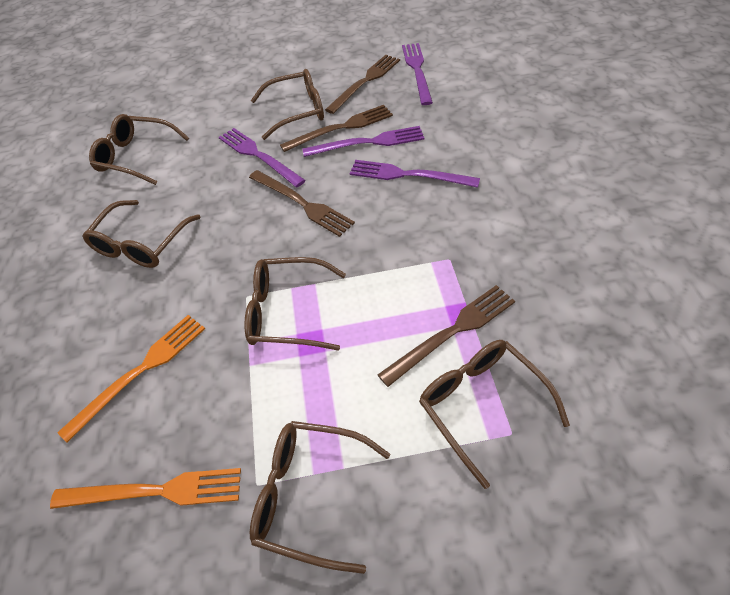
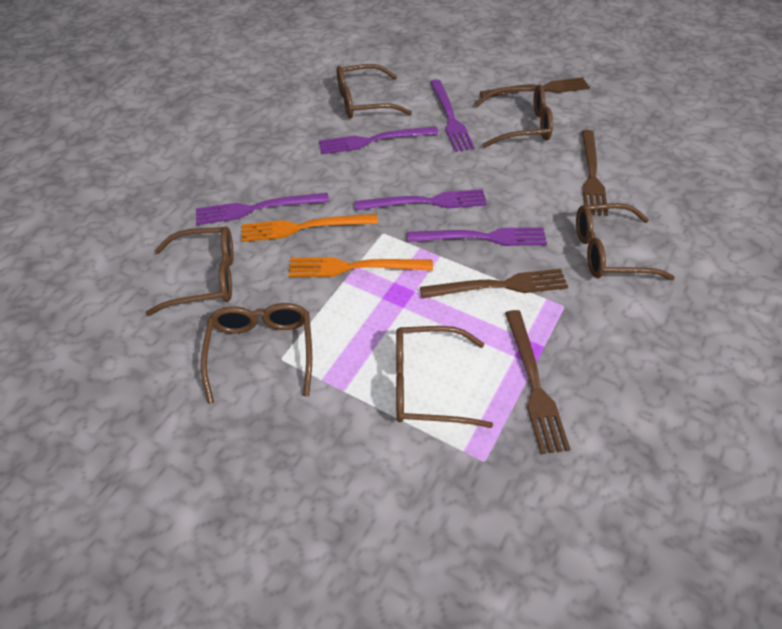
purple fork: 4 -> 5

